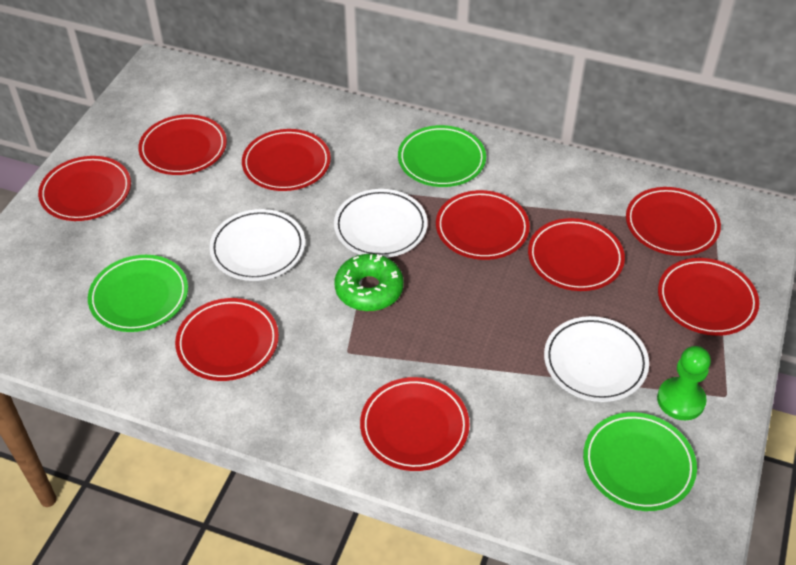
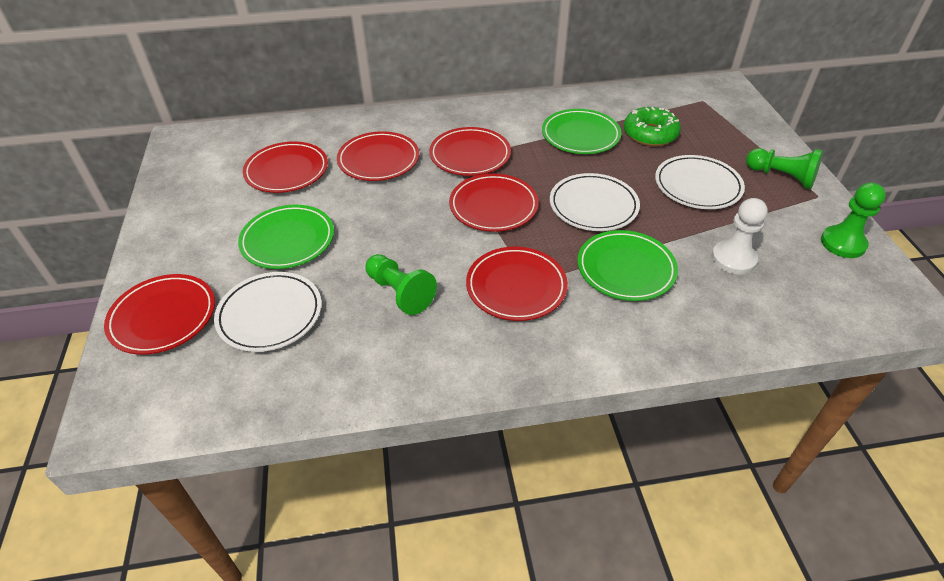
green pawn: 1 -> 3
red plate: 9 -> 6
white pawn: 0 -> 1

